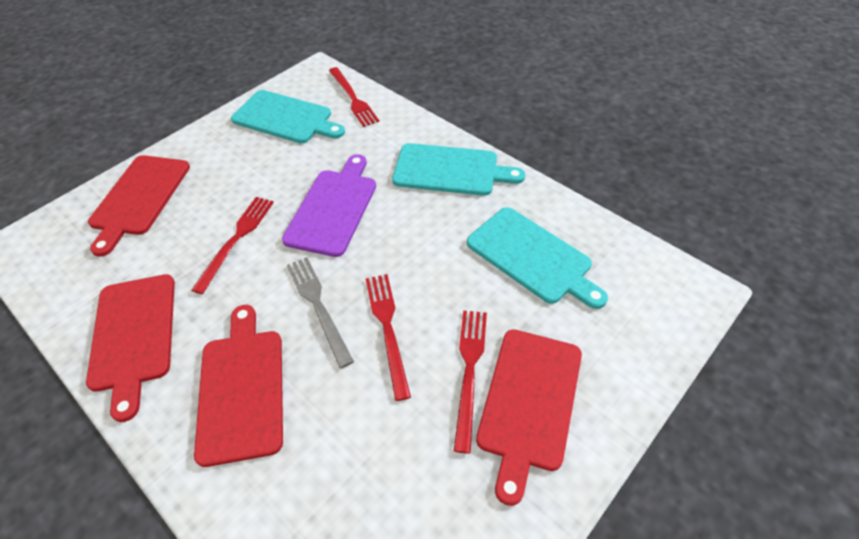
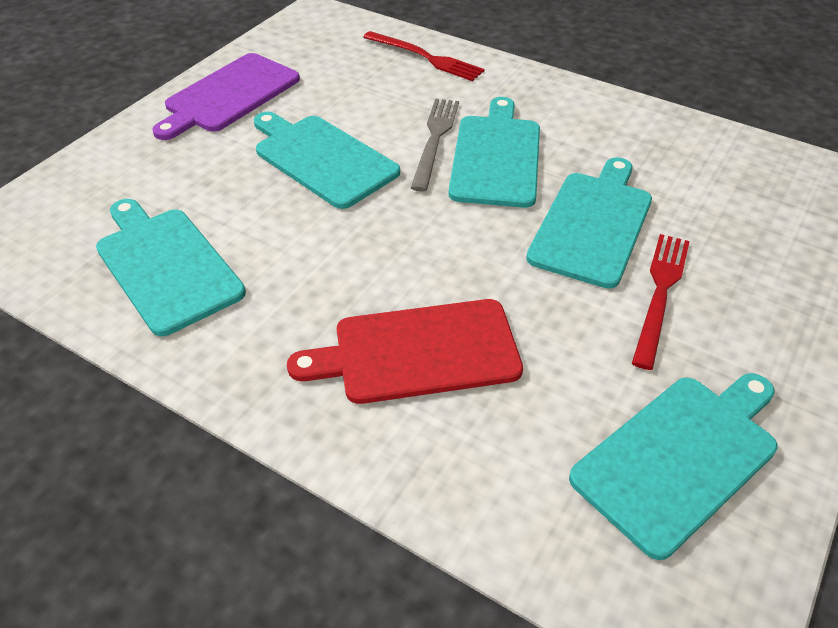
red cutting board: 4 -> 1
red fork: 4 -> 2
turquoise cutting board: 3 -> 5

